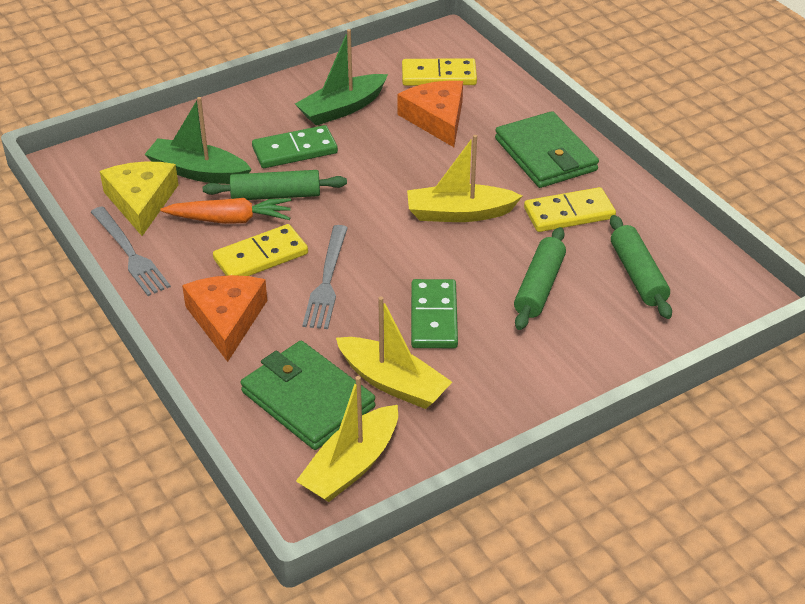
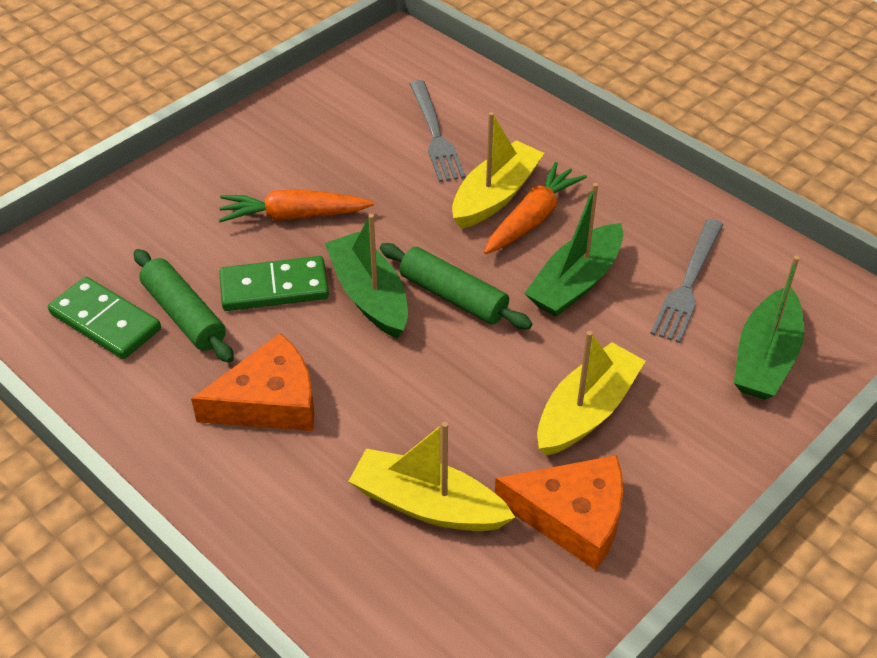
green boat: 2 -> 3
green rolling pin: 3 -> 2
green wallet: 2 -> 0
orange carrot: 1 -> 2
yellow cheese: 1 -> 0
yellow domino: 3 -> 0

